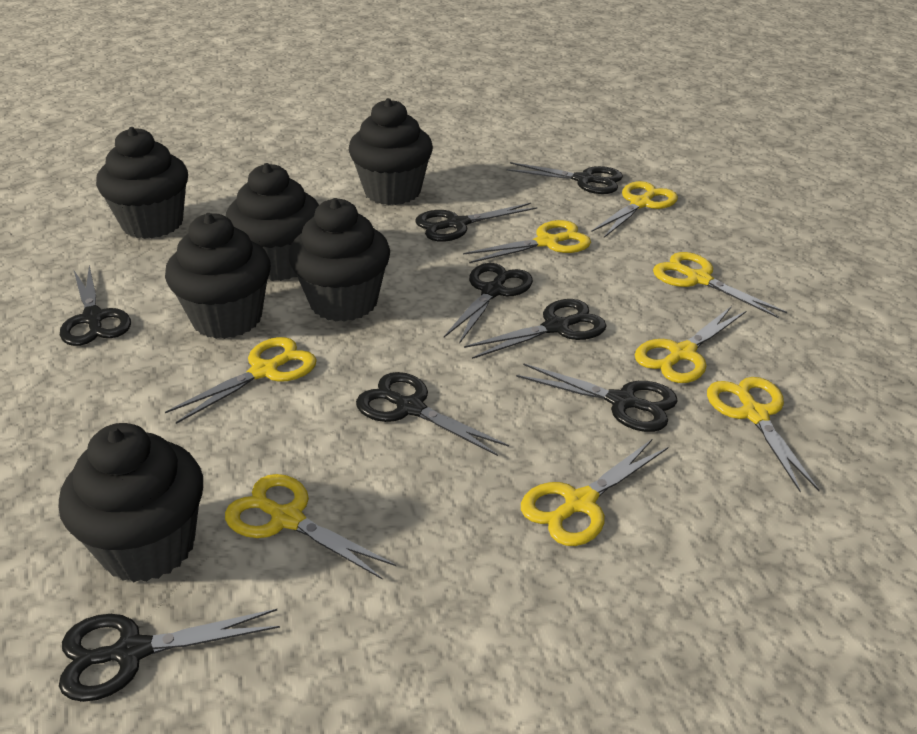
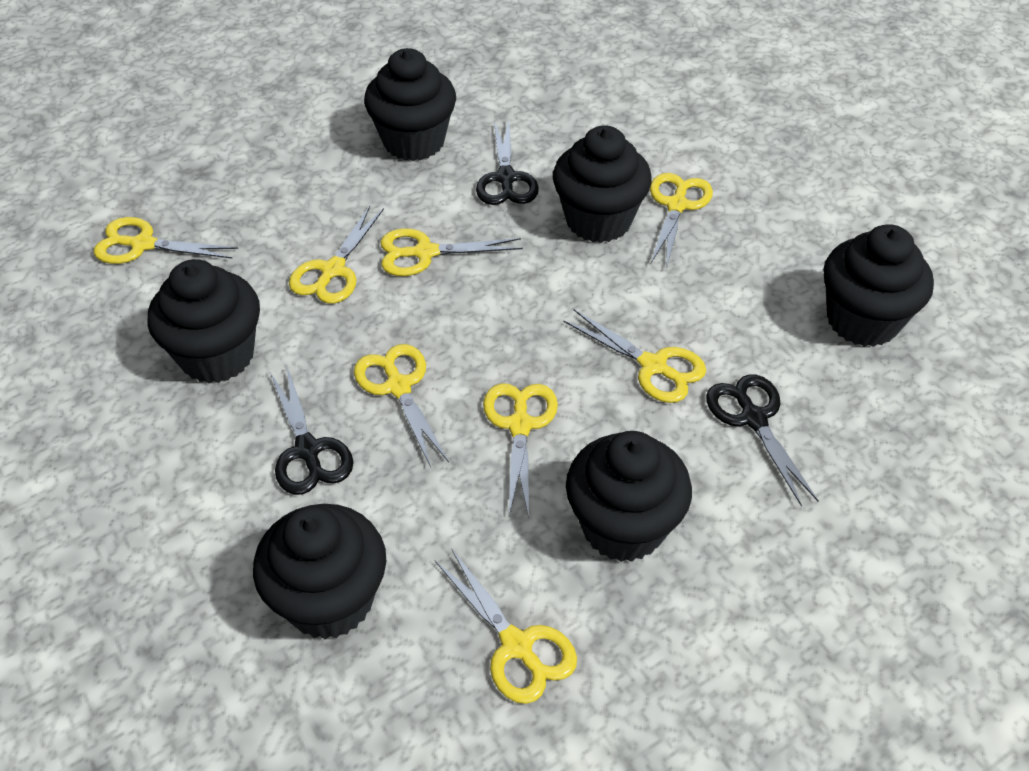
black scissors: 8 -> 3

